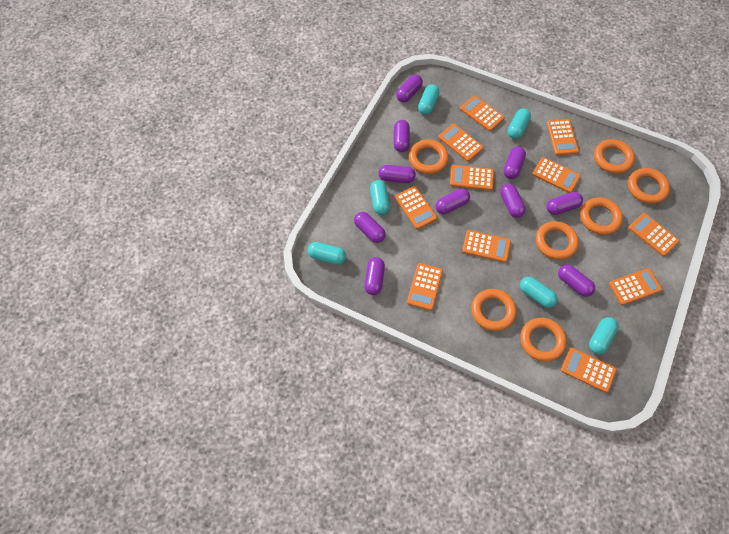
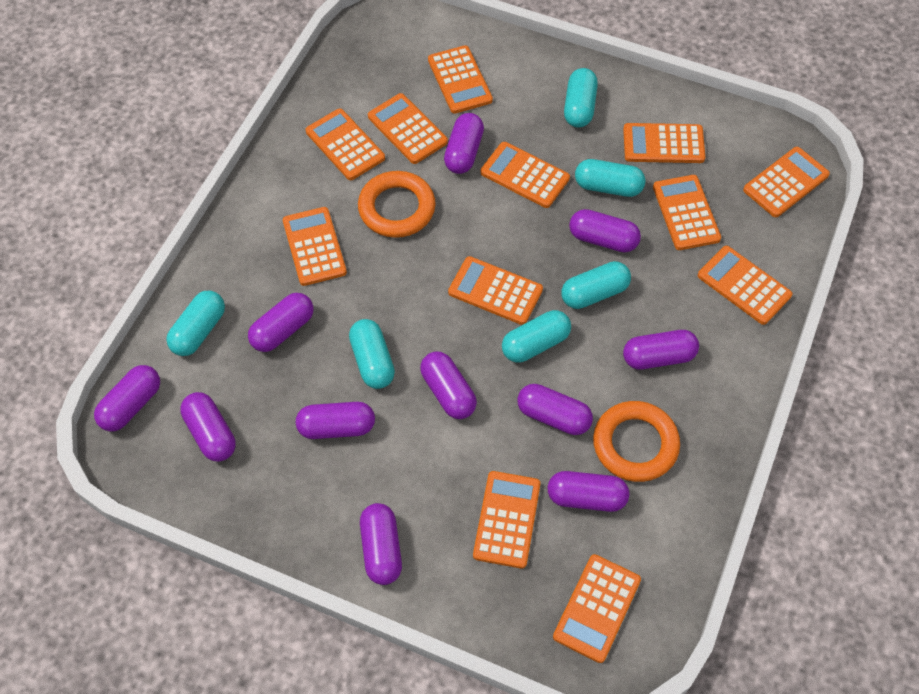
orange calculator: 11 -> 12
orange ring: 7 -> 2
purple capsule: 10 -> 11

